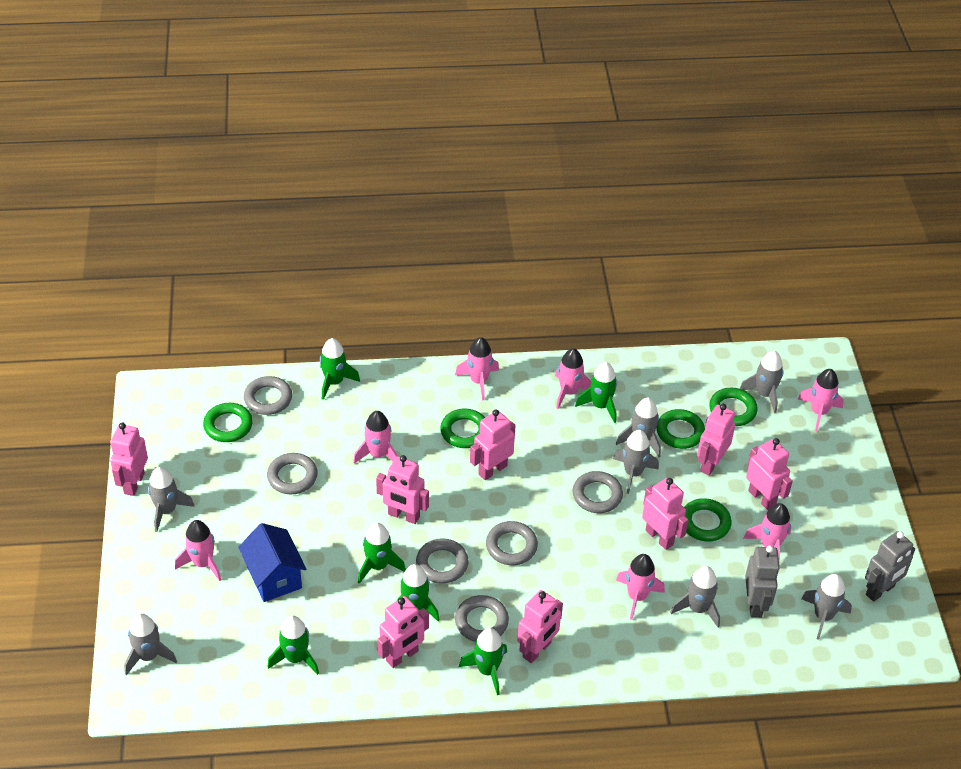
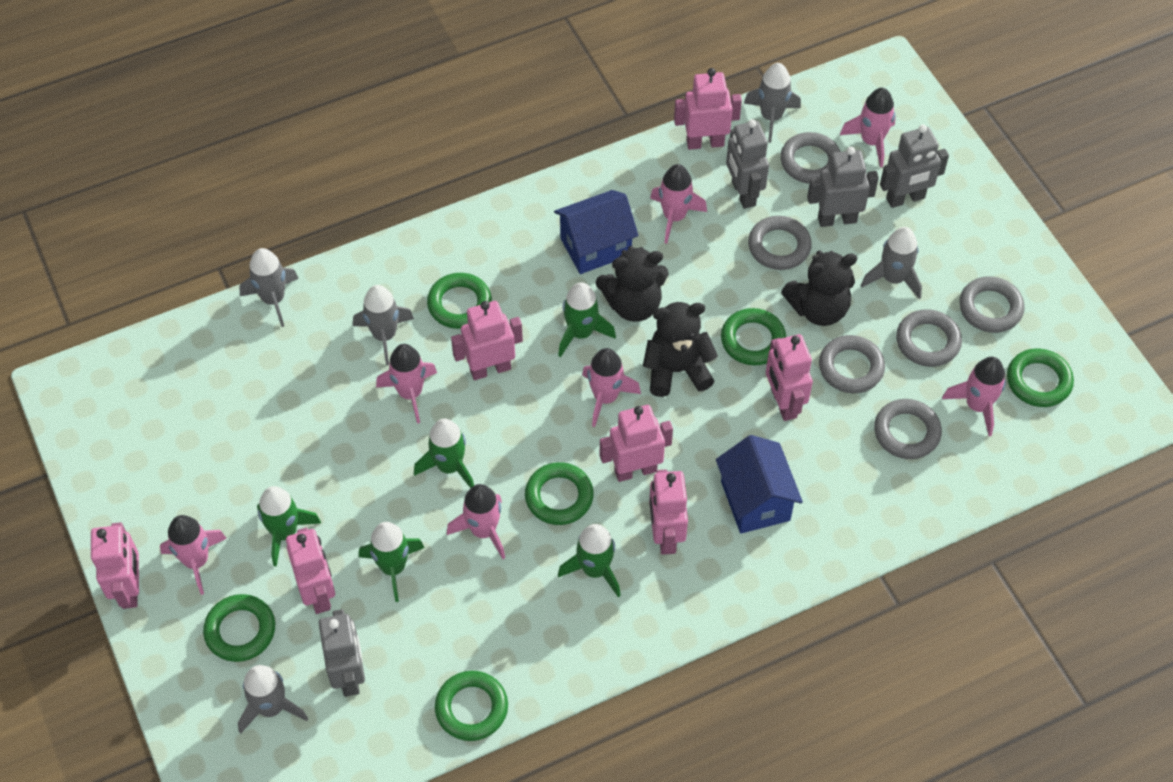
black teddy bear: 0 -> 3
blue house: 1 -> 2
green ring: 5 -> 6
green rocket: 6 -> 5
grey robot: 2 -> 4
grey rocket: 7 -> 5
pink robot: 8 -> 7

